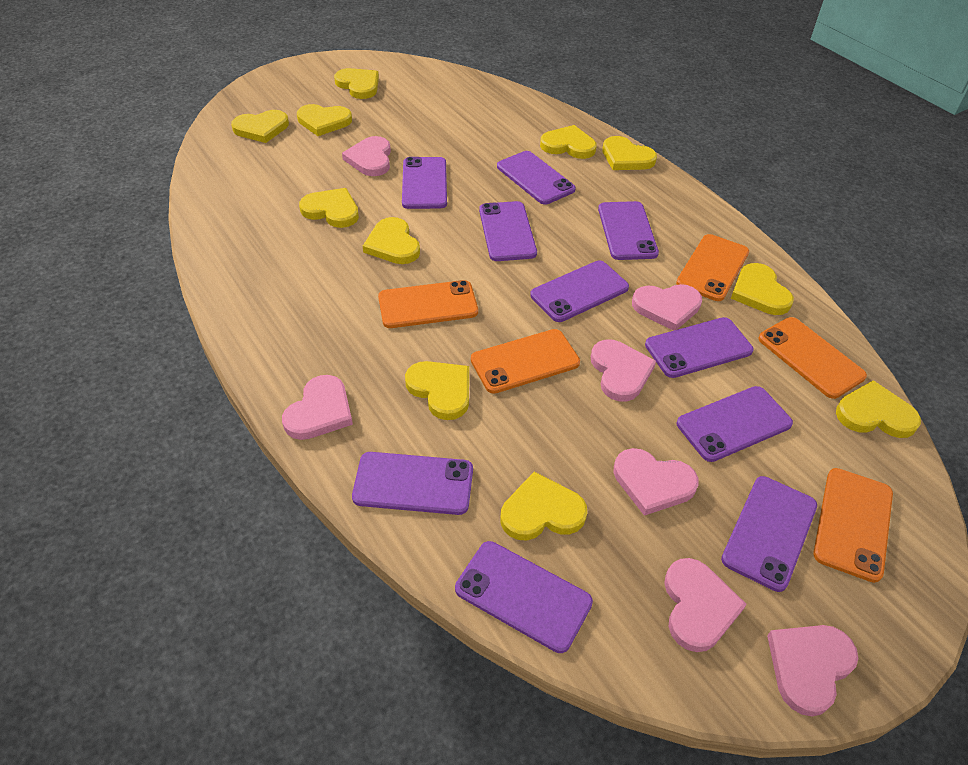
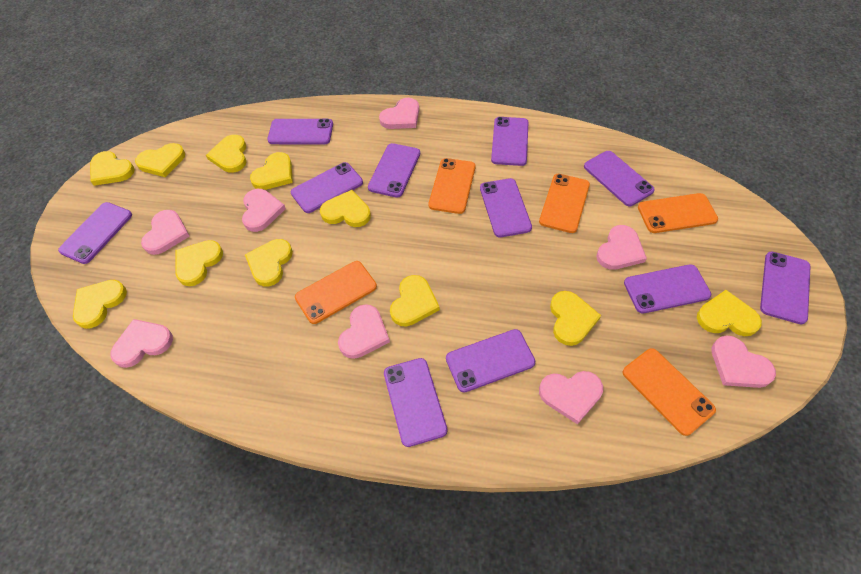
pink heart: 7 -> 8
purple phone: 10 -> 11

